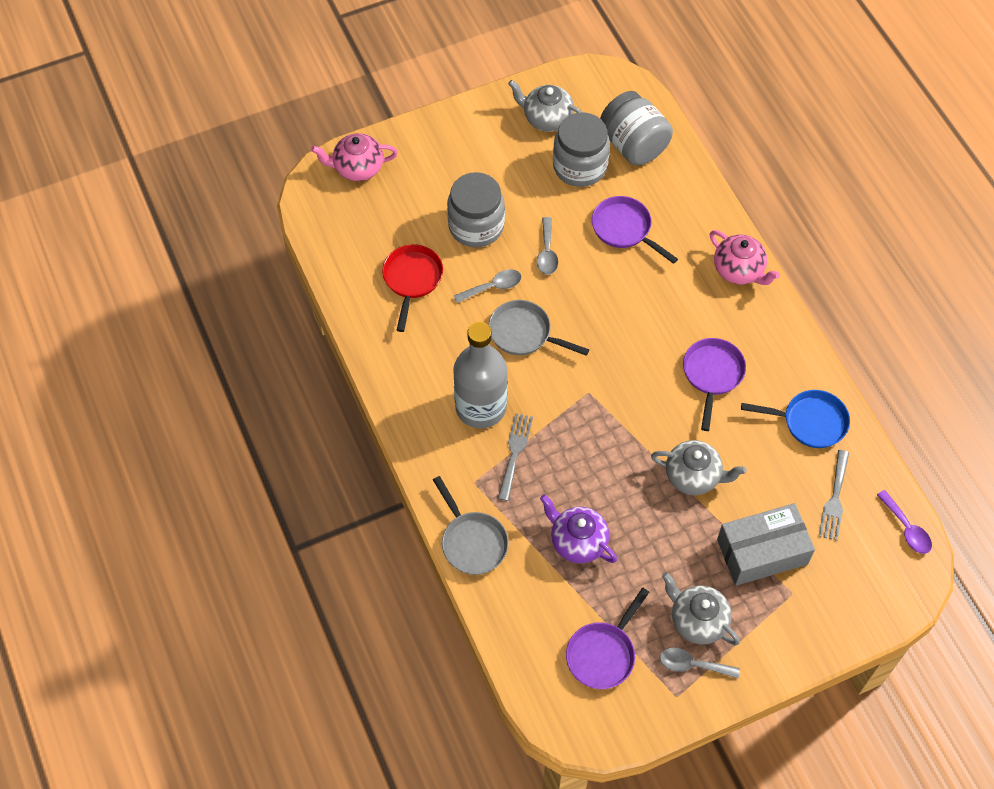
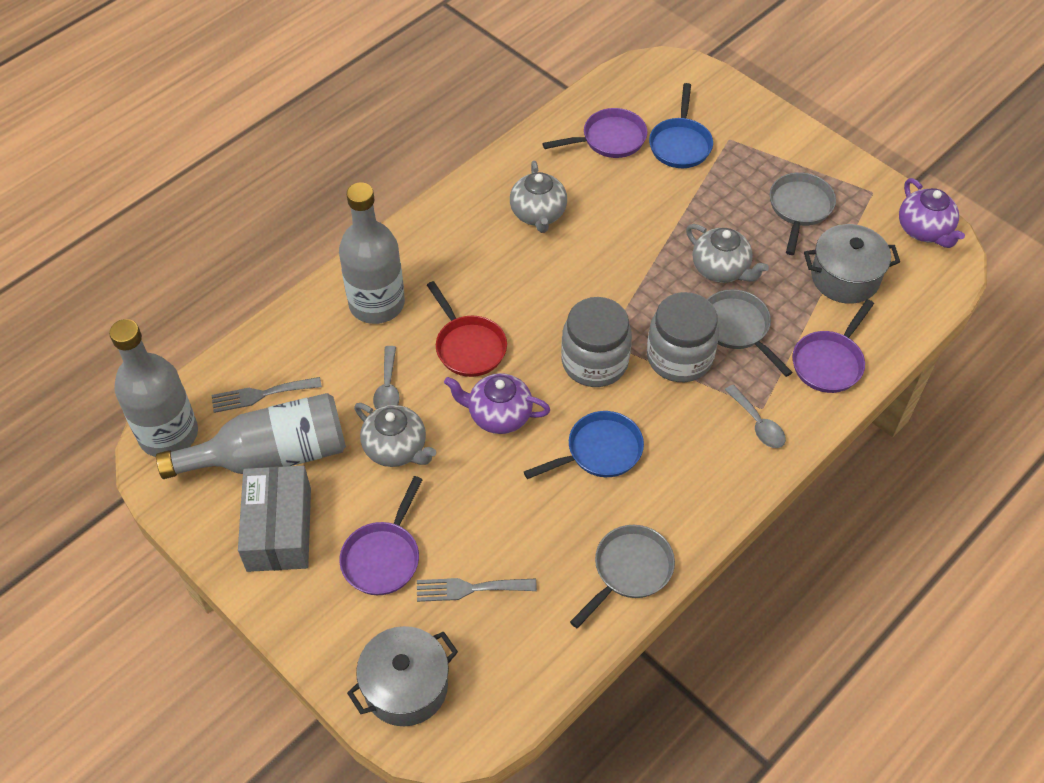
blue pan: 1 -> 2
grey bottle: 1 -> 3
grey jar: 3 -> 2
grey pan: 2 -> 3
grey pot: 0 -> 2
grey spoon: 3 -> 2
pink teapot: 2 -> 0
purple spoon: 1 -> 0
purple teapot: 1 -> 2

